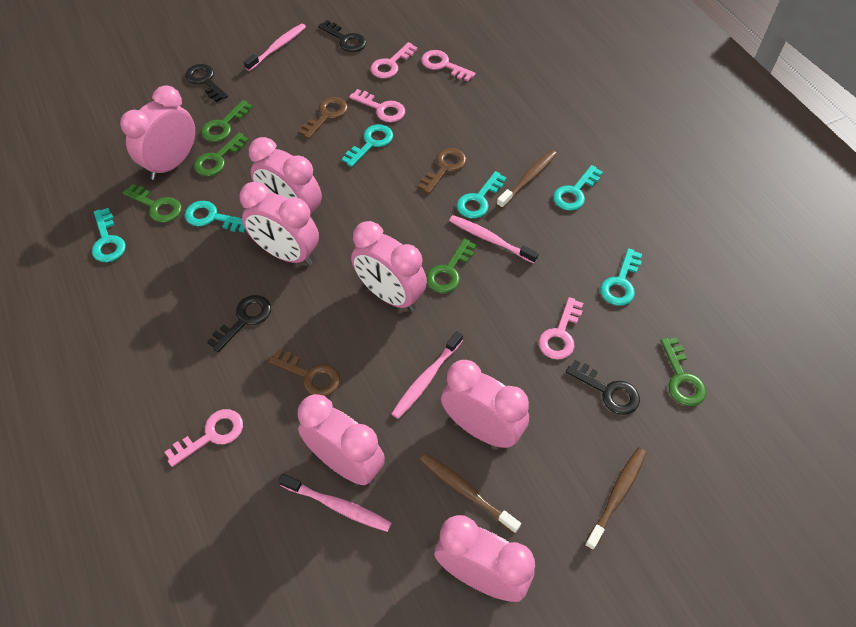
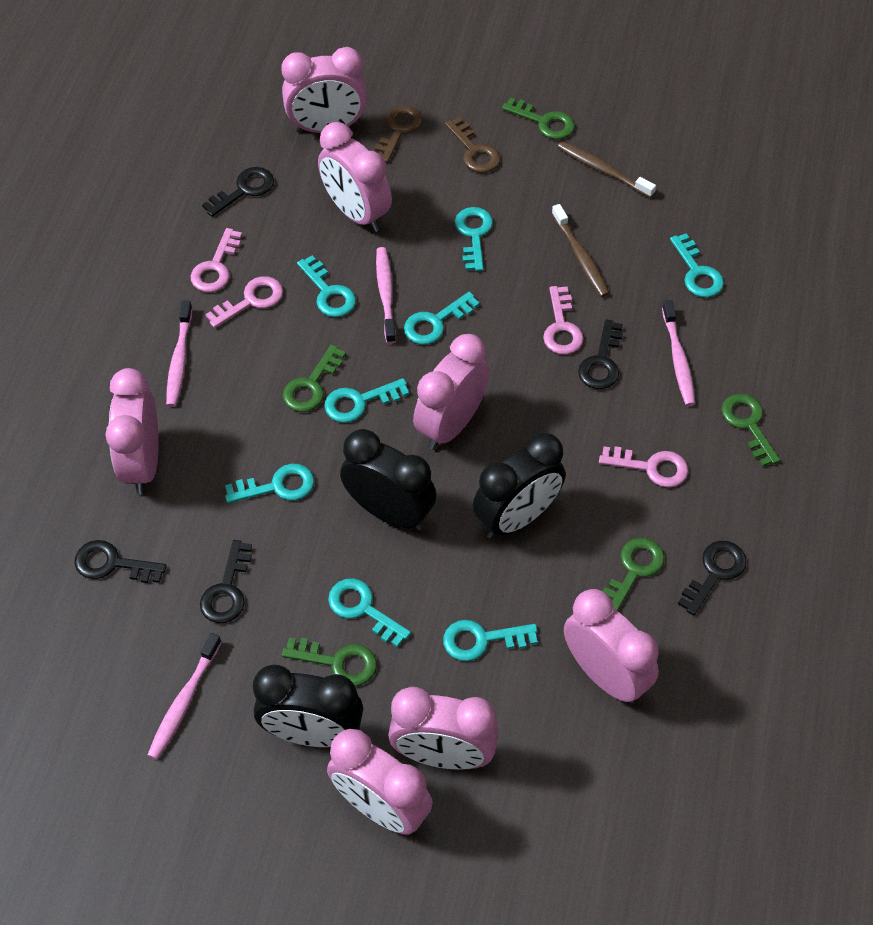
black clock: 0 -> 3
black key: 4 -> 5
brown key: 3 -> 2
brown toothbrush: 3 -> 2
pink key: 5 -> 4
turquoise key: 6 -> 8

